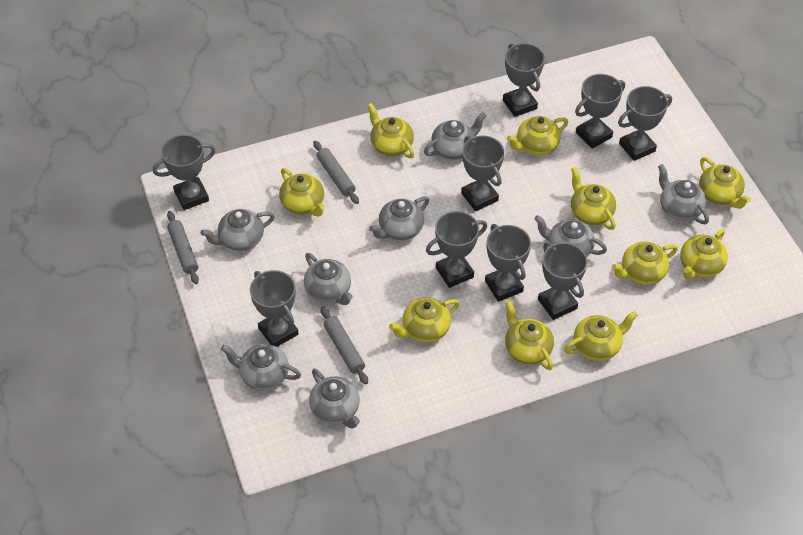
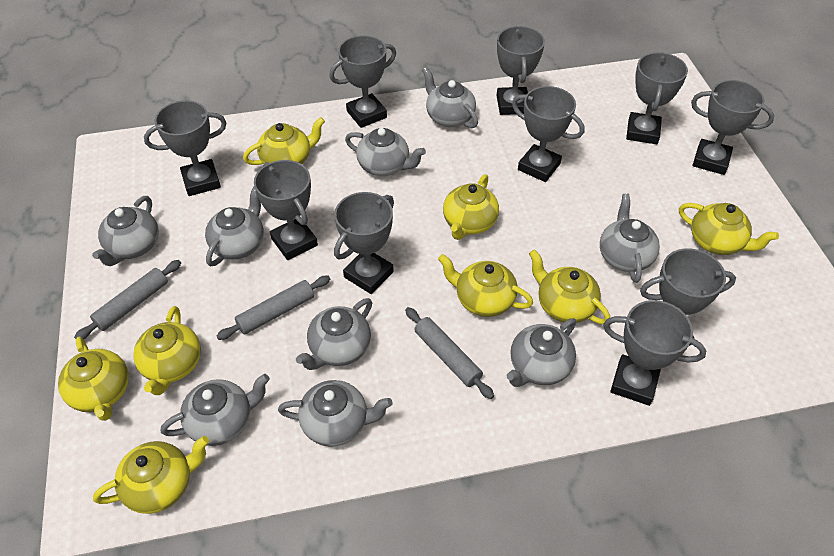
grey teapot: 8 -> 9
grey trophy: 9 -> 10
yellow teapot: 10 -> 8

